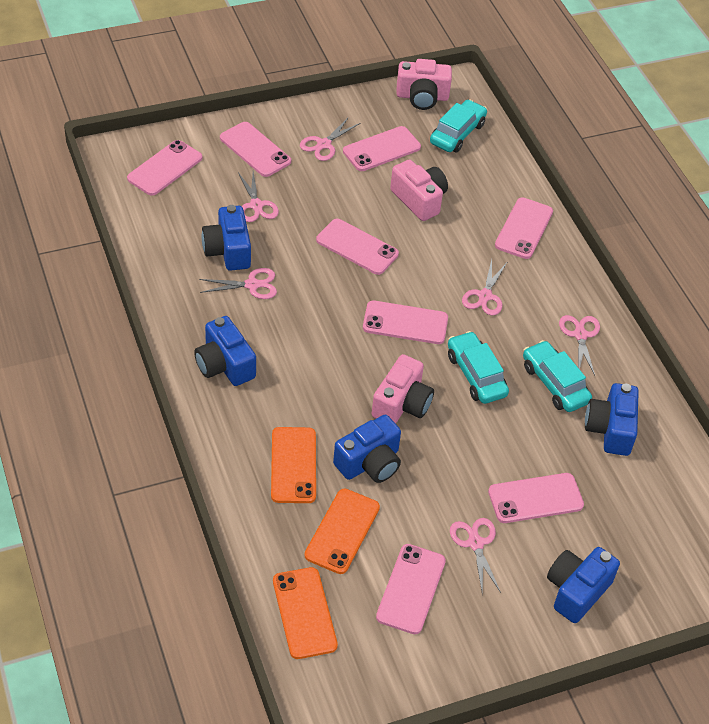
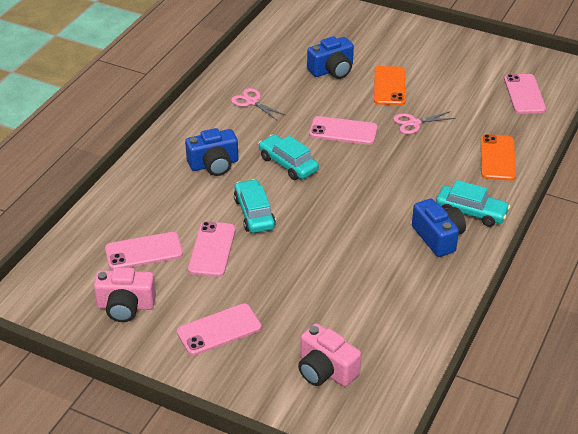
blue camera: 5 -> 3
orange phone: 3 -> 2
pink camera: 3 -> 2
pink phone: 8 -> 5
pink scissors: 6 -> 2

